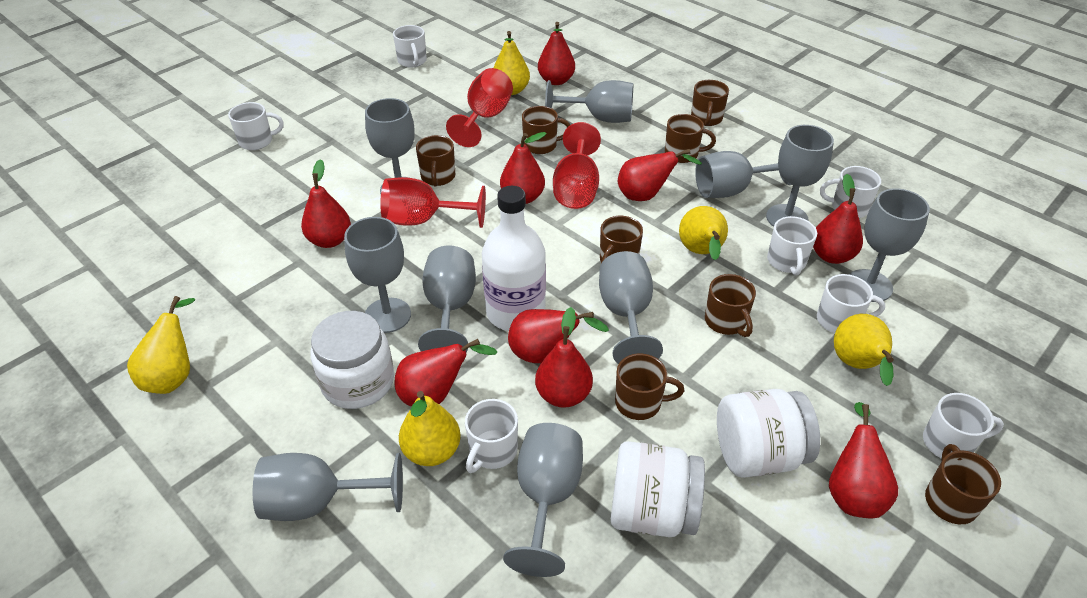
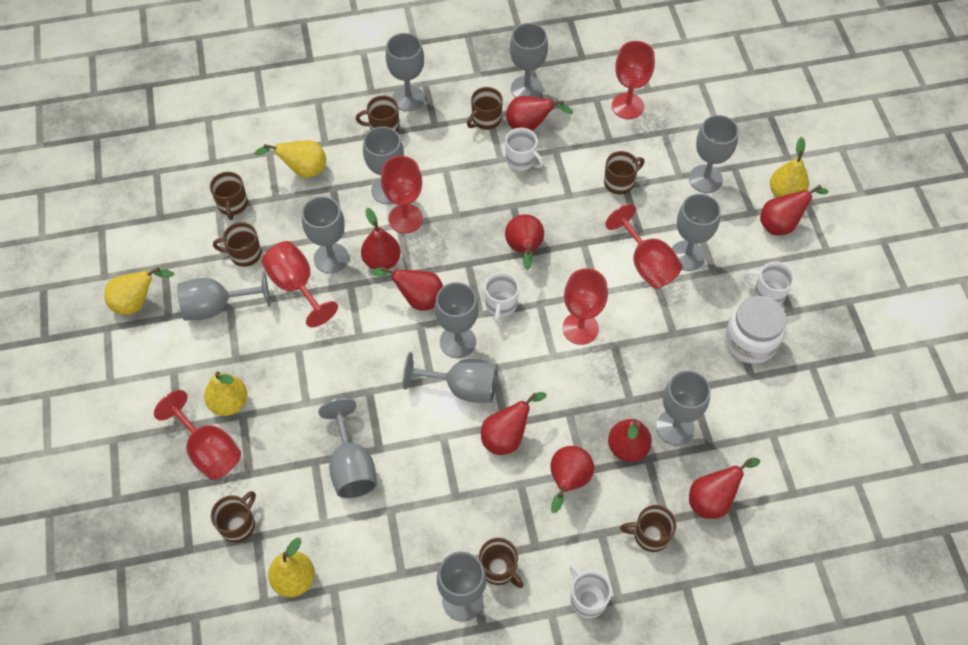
grey goblet: 10 -> 12
red goblet: 3 -> 6
white bottle: 1 -> 0
white jar: 3 -> 1
white mug: 7 -> 4

